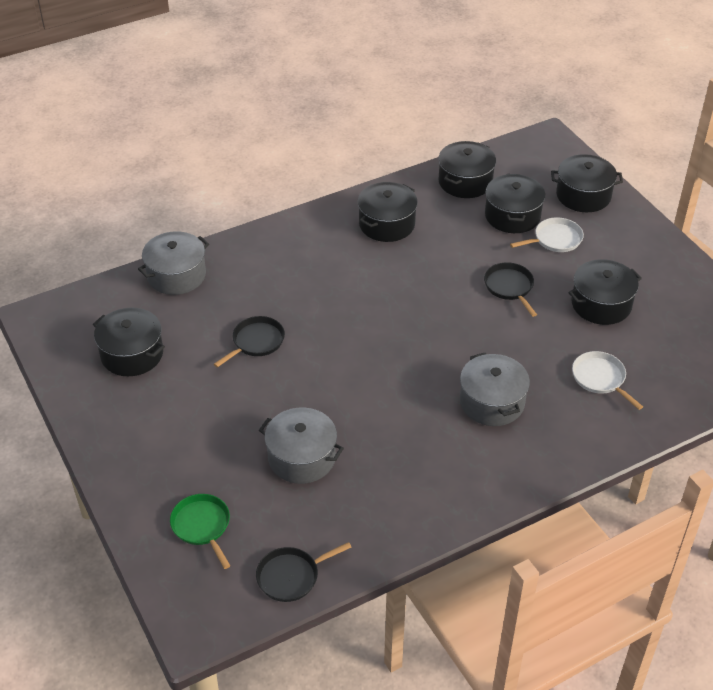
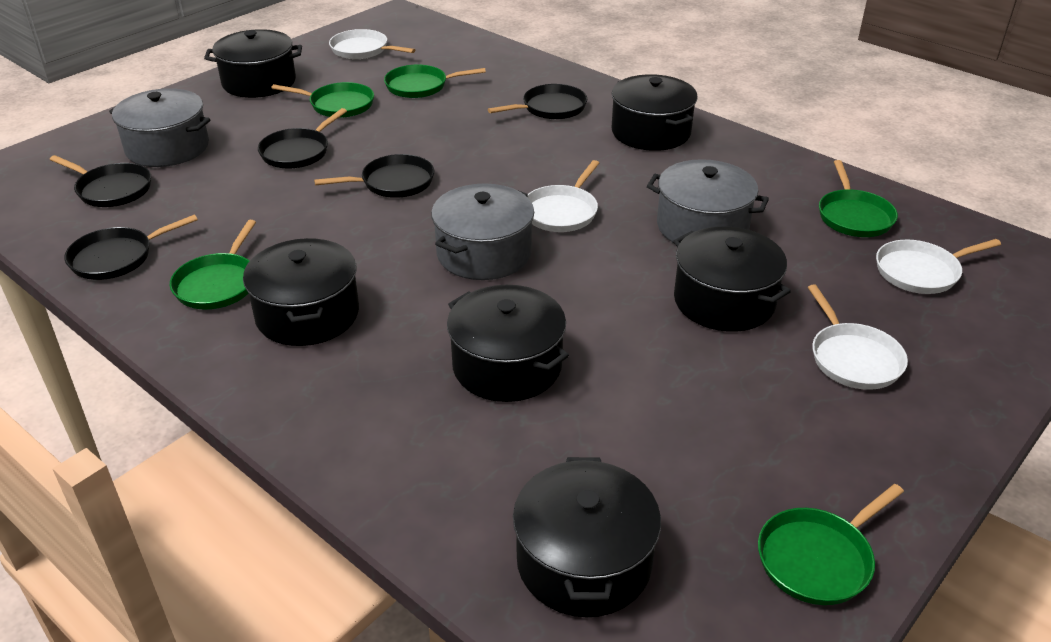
black pan: 3 -> 5
green pan: 1 -> 5
white pan: 2 -> 4

